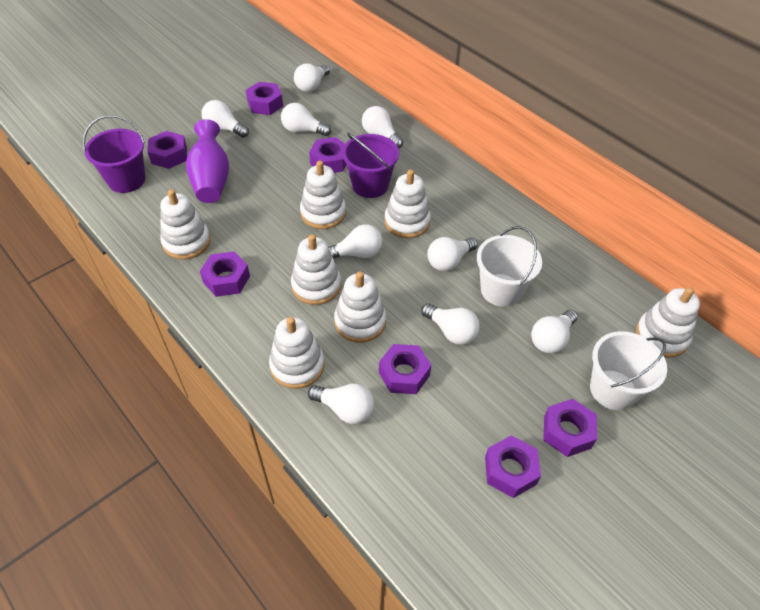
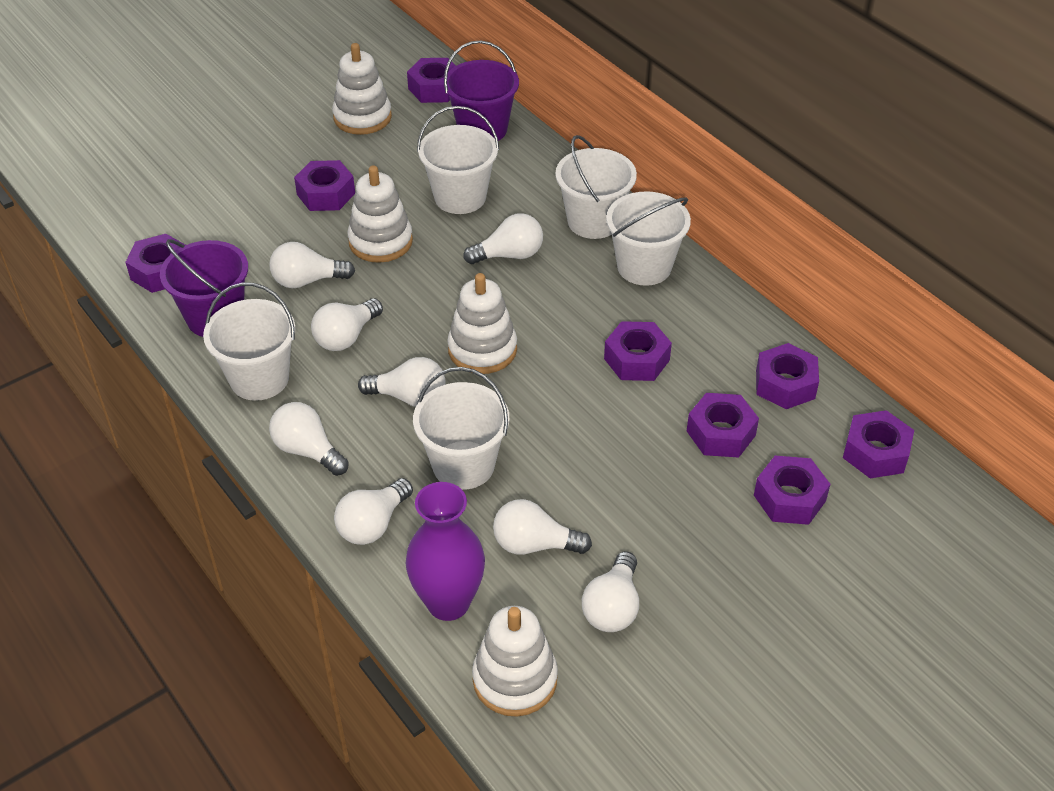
purple nut: 7 -> 8
white bucket: 2 -> 5
white light bulb: 9 -> 8
white stacking toy: 7 -> 4

